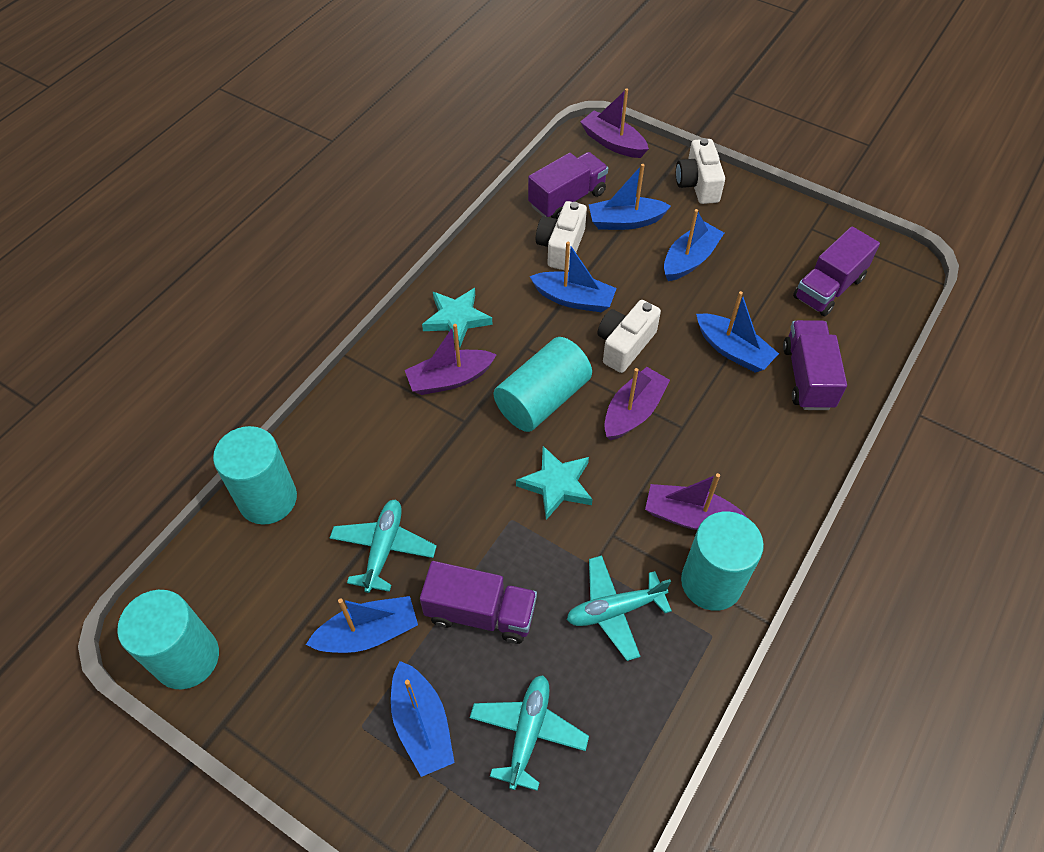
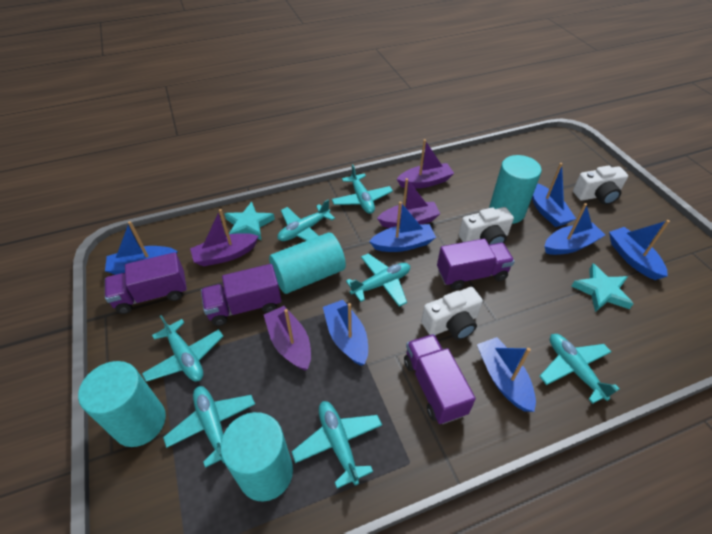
blue boat: 6 -> 7
turquoise plane: 3 -> 7

